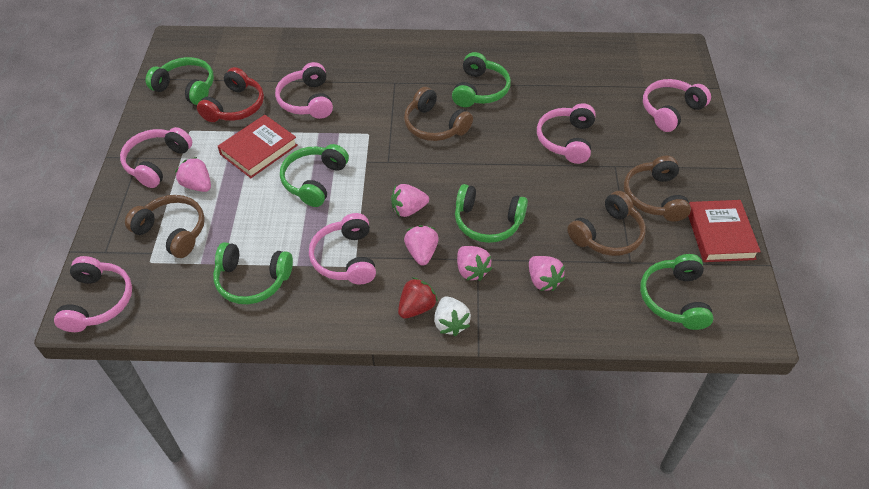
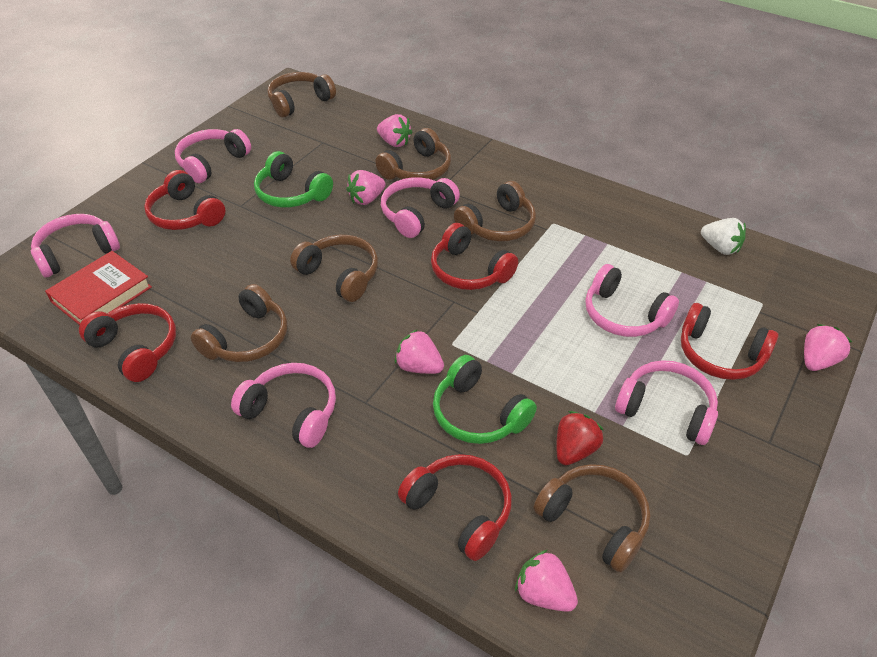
brown headphones: 4 -> 6
green headphones: 6 -> 2
red book: 2 -> 1
red headphones: 1 -> 5

